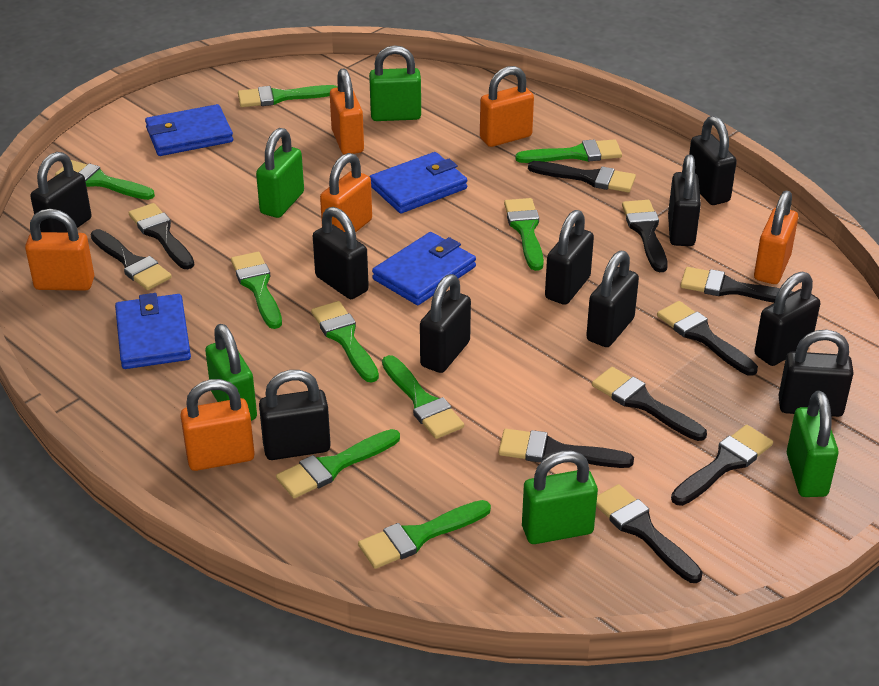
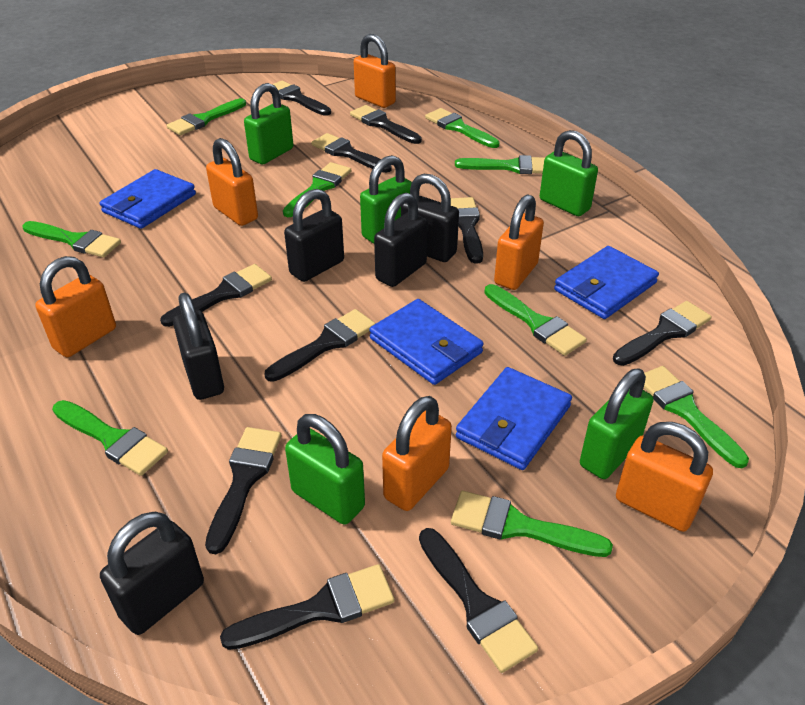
black padlock: 10 -> 5

